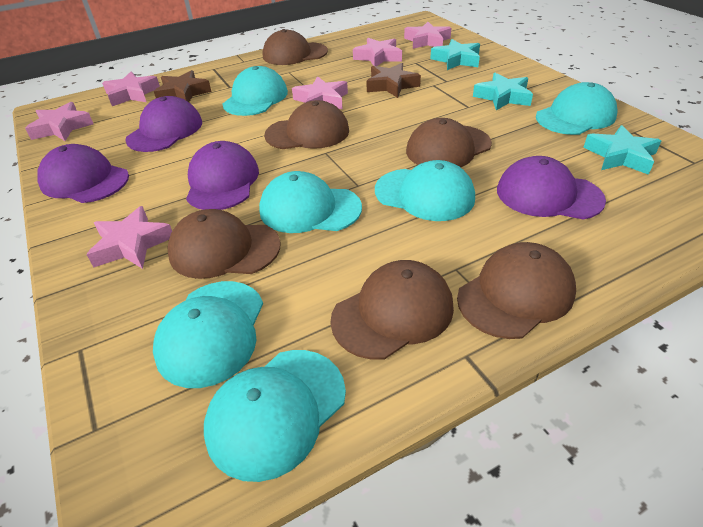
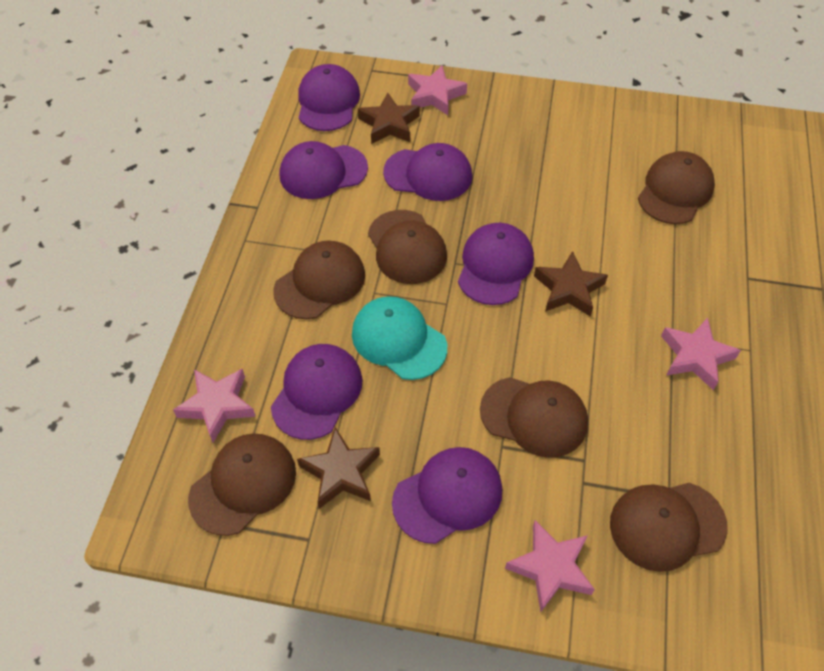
brown star: 2 -> 3
pink star: 6 -> 4
purple cap: 4 -> 6
turquoise cap: 6 -> 1
turquoise star: 3 -> 0

